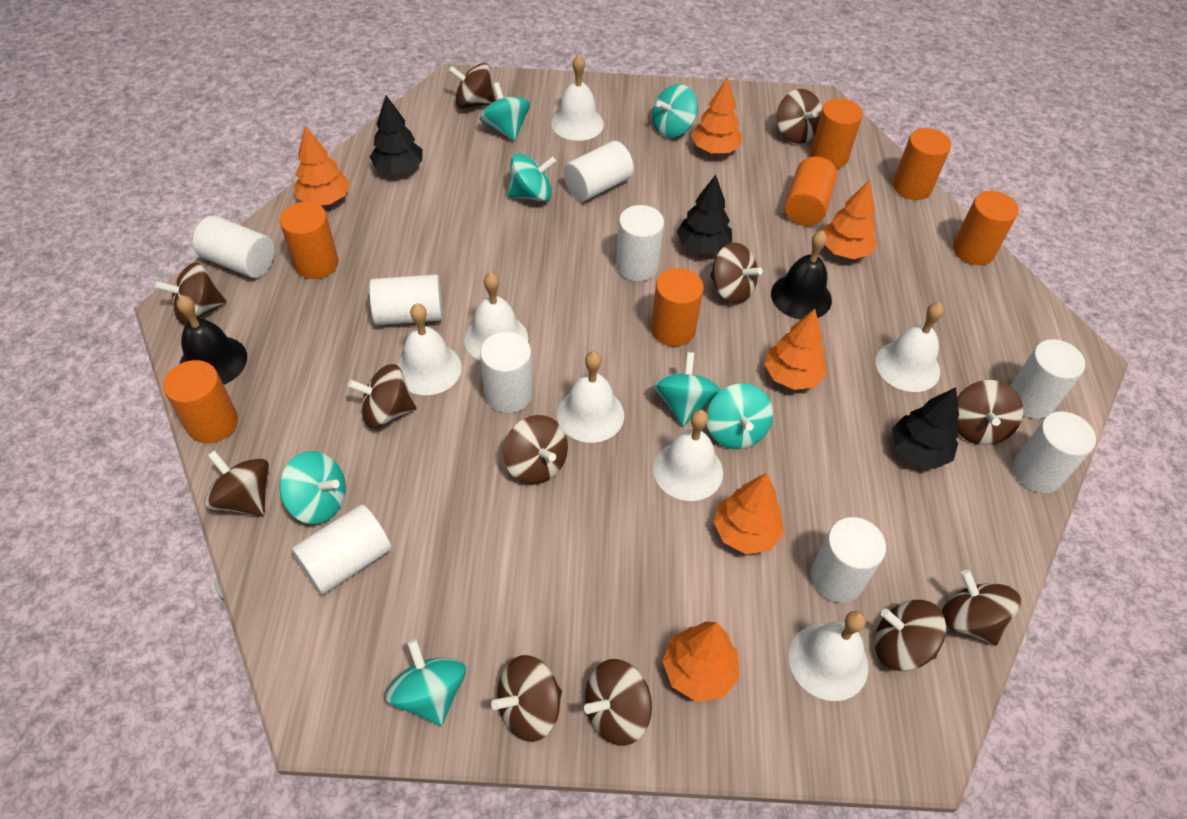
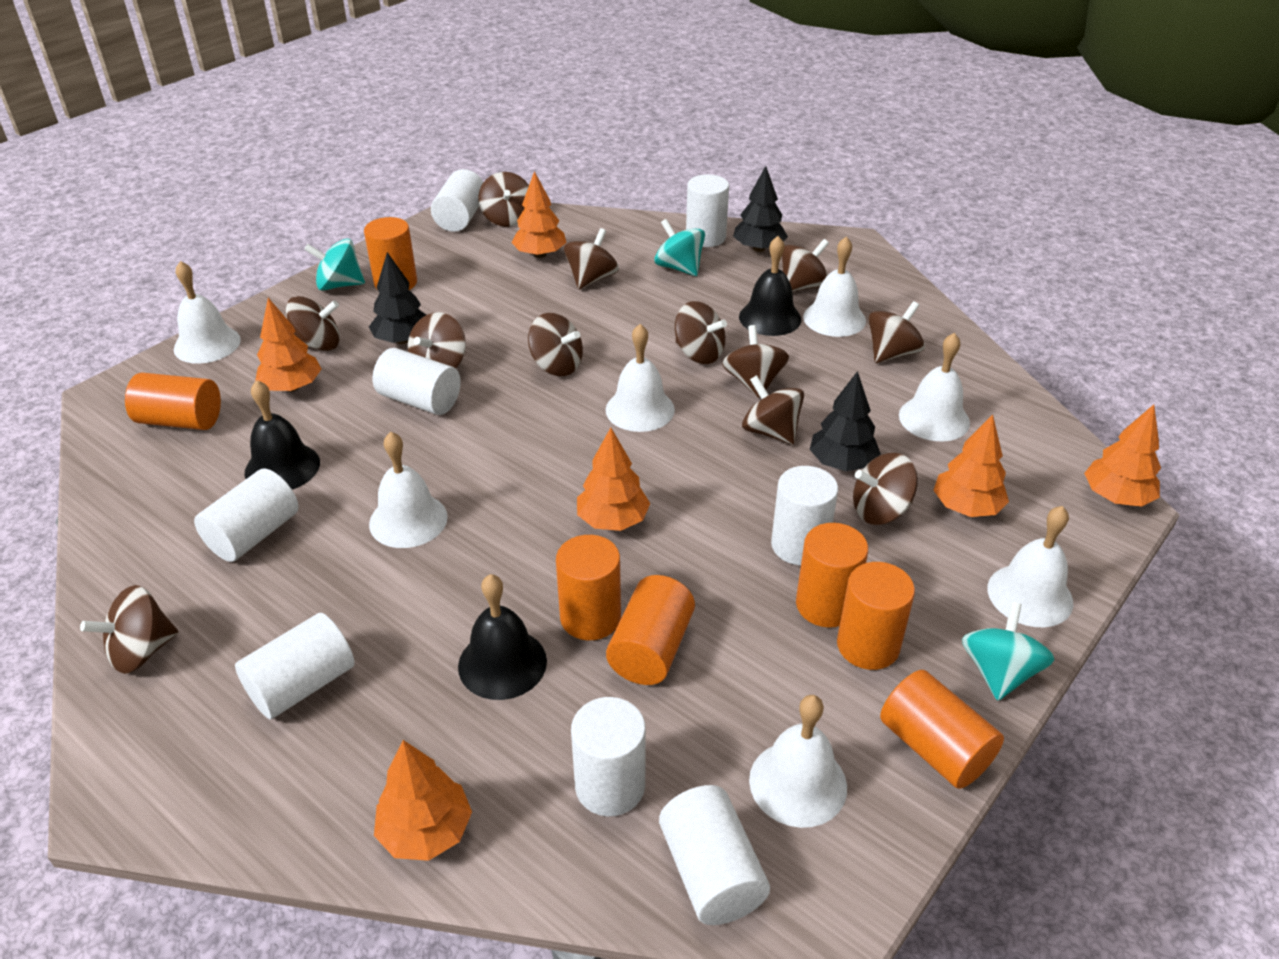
black bell: 2 -> 3
turquoise spinning top: 7 -> 3
white cylinder: 9 -> 8

